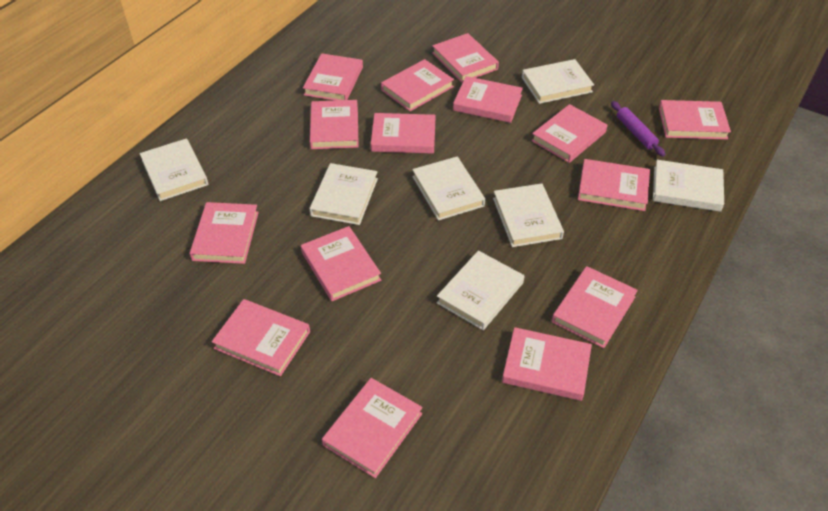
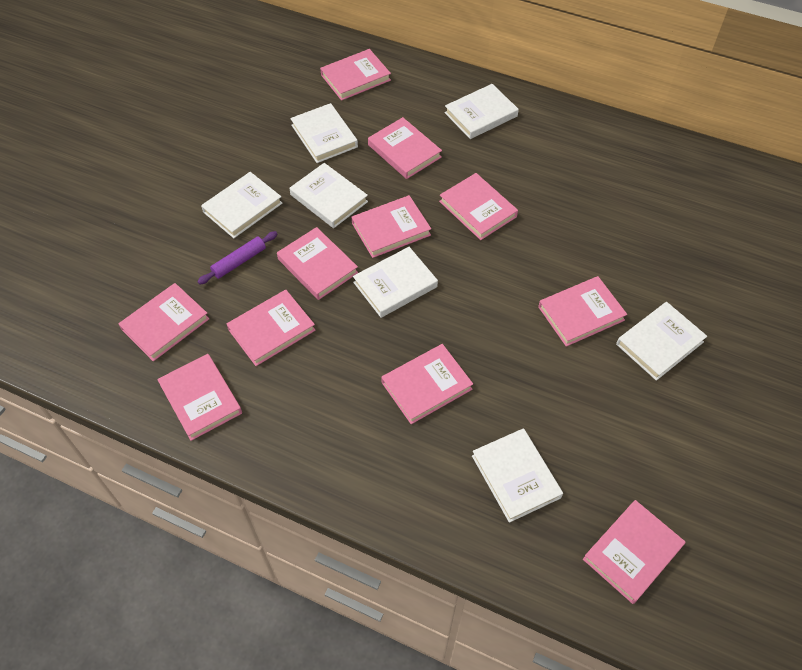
pink book: 15 -> 11

